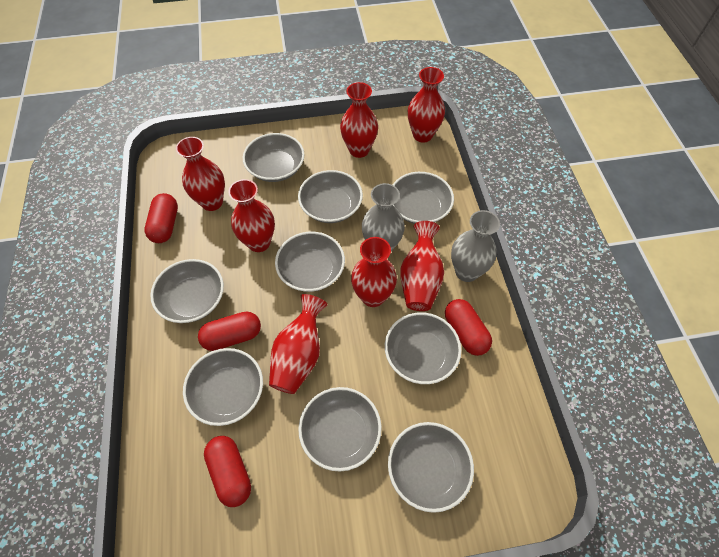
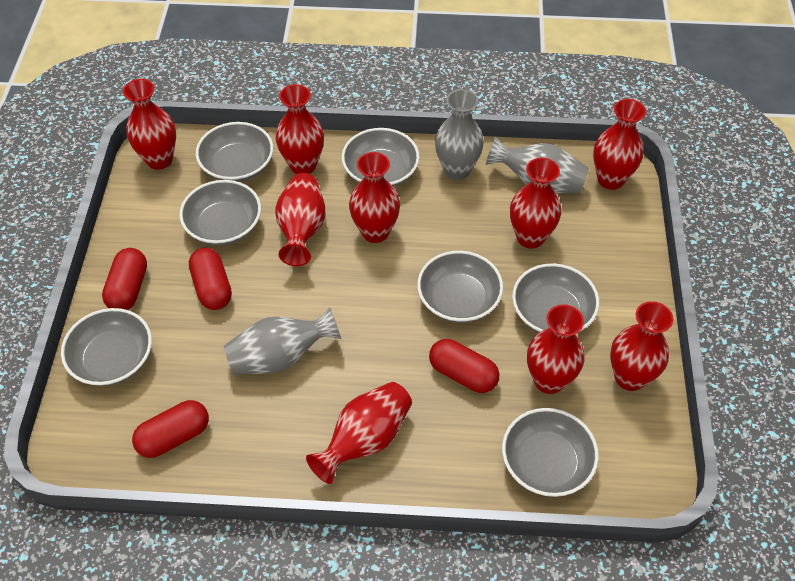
grey bowl: 9 -> 7
grey vase: 2 -> 3
red vase: 7 -> 9

